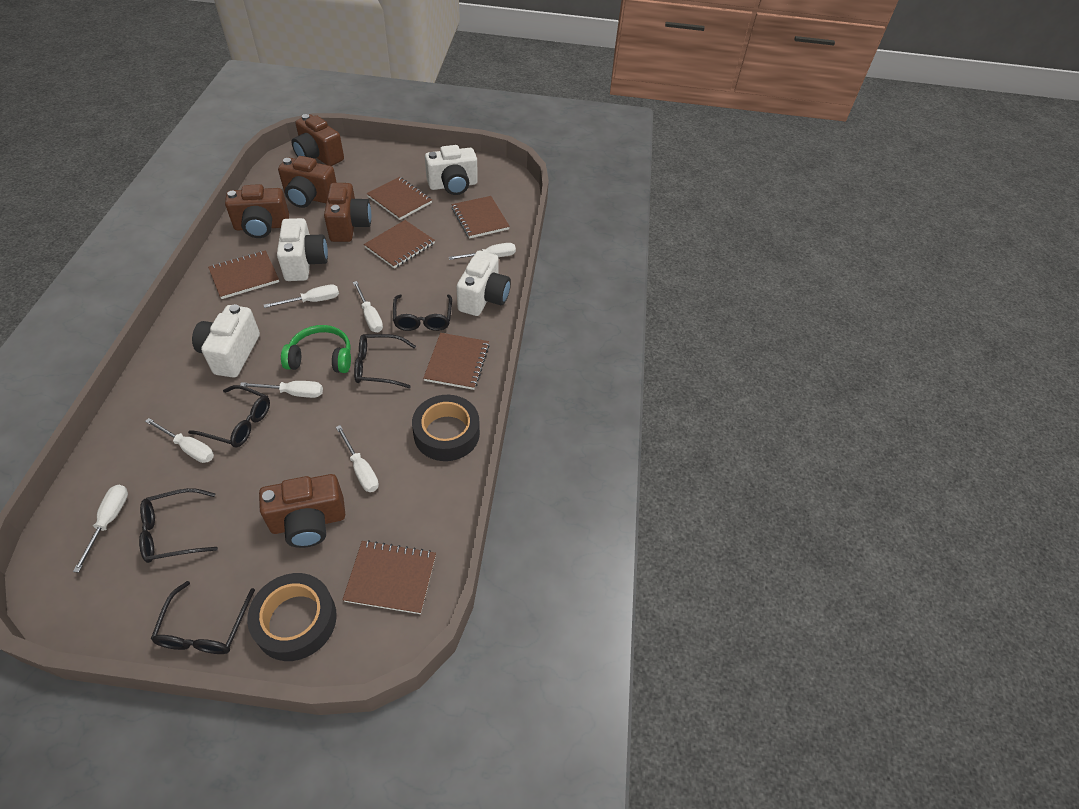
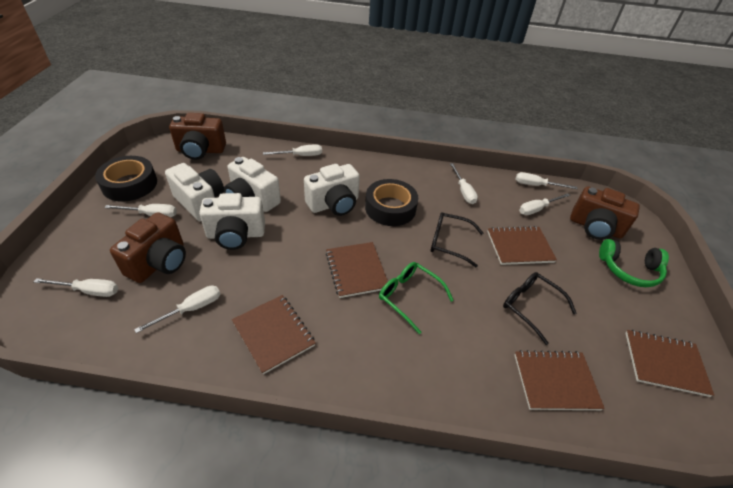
black glasses: 5 -> 2
brown camera: 5 -> 3
brown notebook: 6 -> 5
green glasses: 0 -> 1

